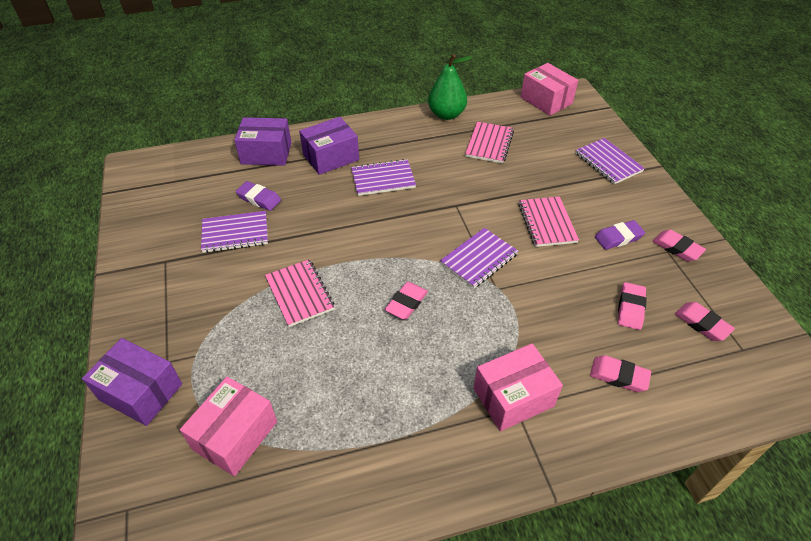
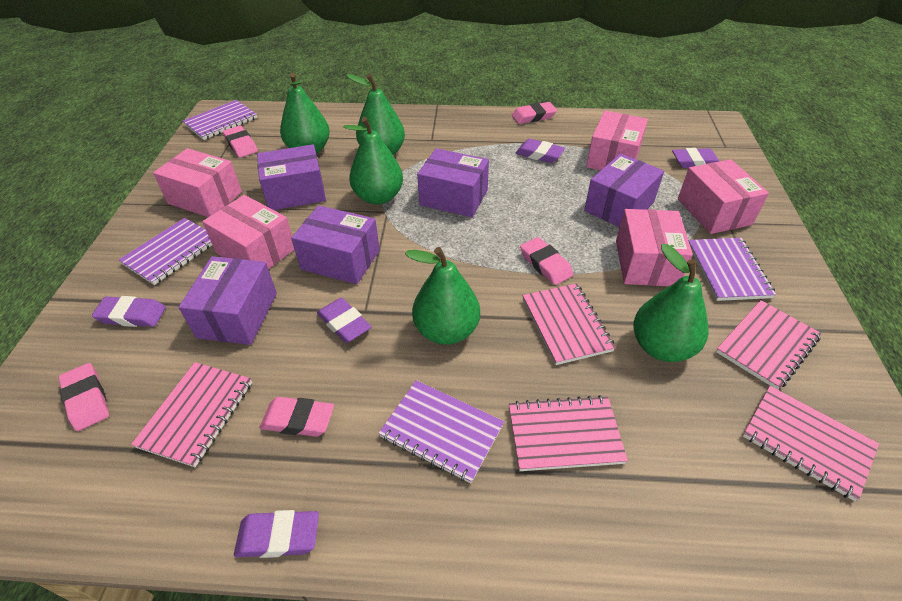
green pear: 1 -> 5
pink box: 3 -> 5
pink notebook: 3 -> 5
purple box: 3 -> 5
purple eraser: 2 -> 5

